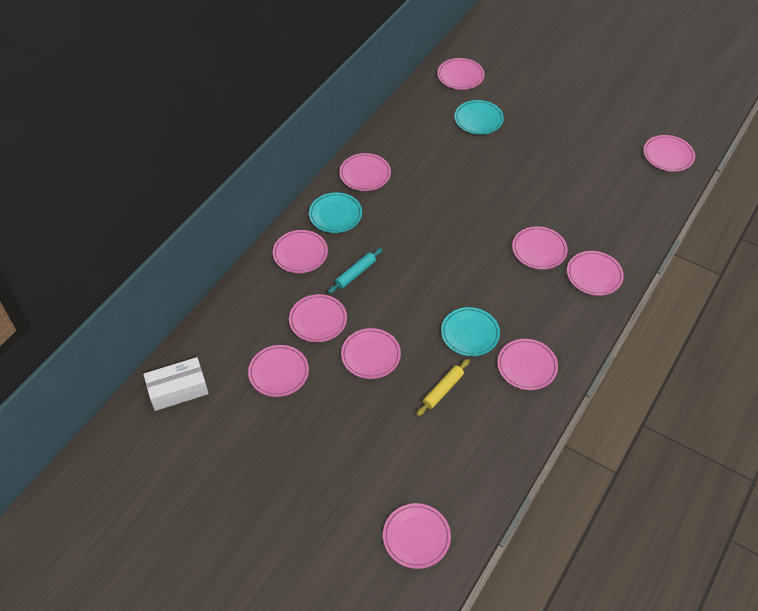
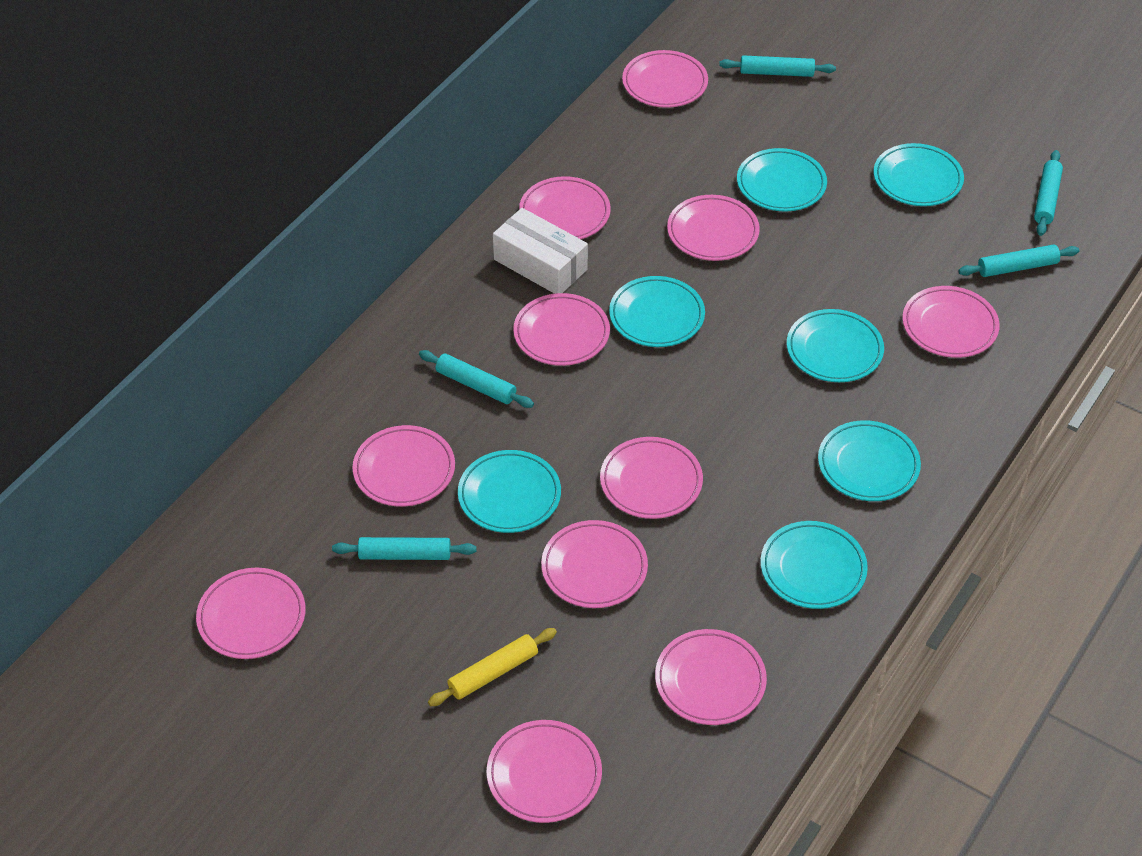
turquoise plate: 3 -> 7
turquoise rolling pin: 1 -> 5

